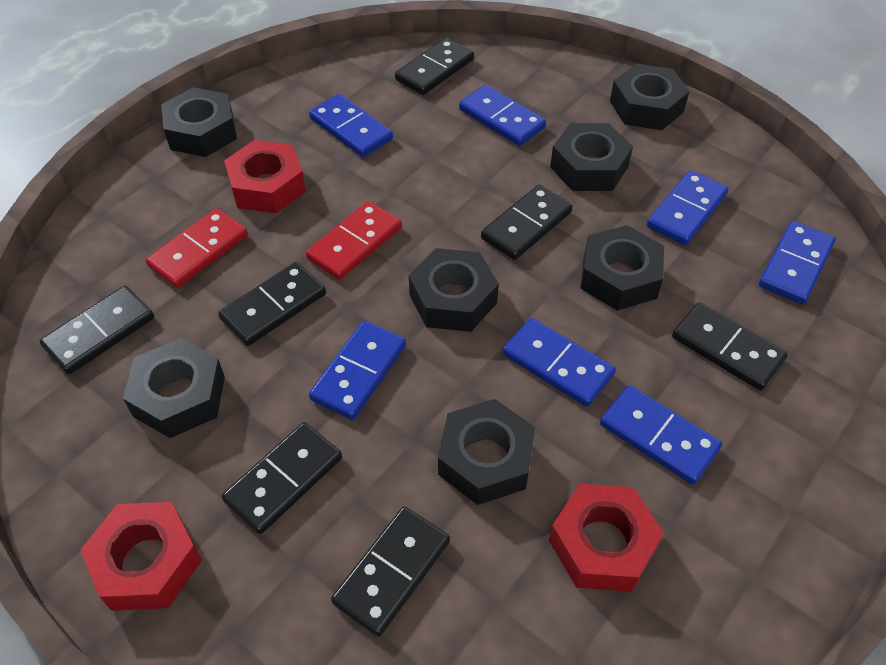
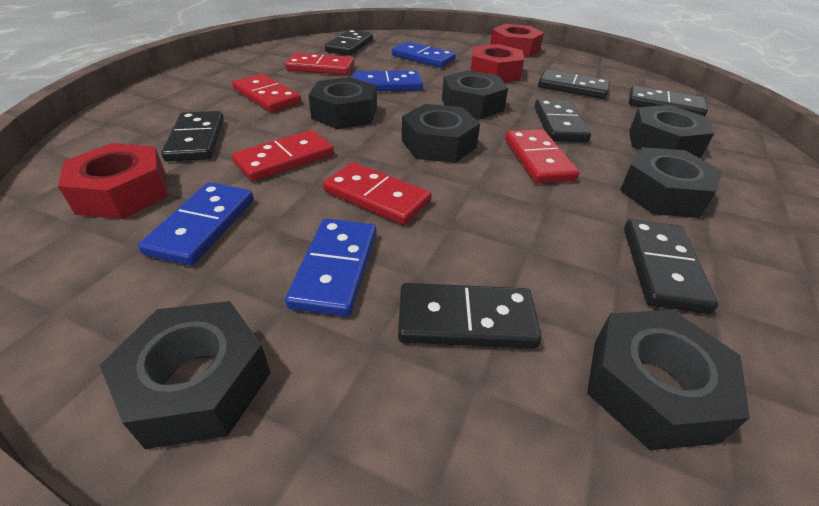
blue domino: 7 -> 4
red domino: 2 -> 5

